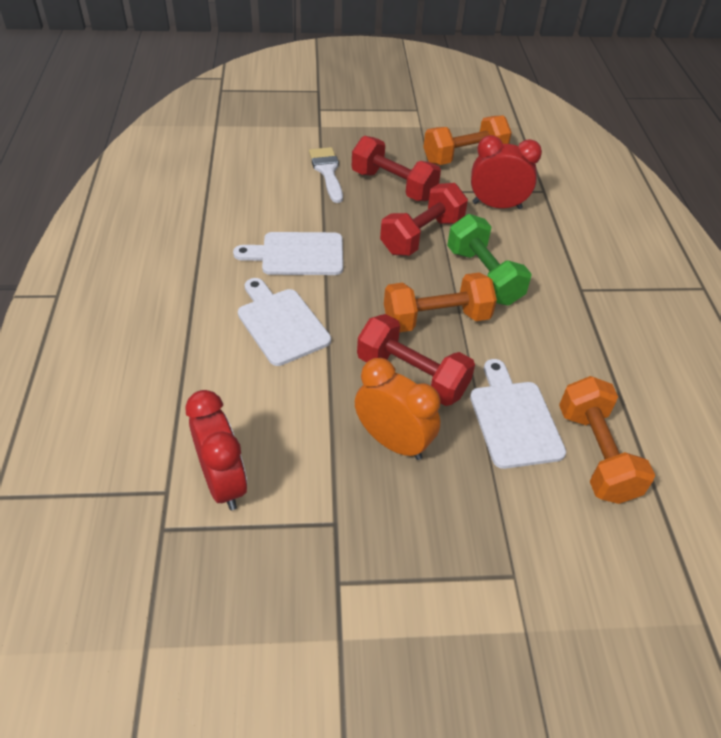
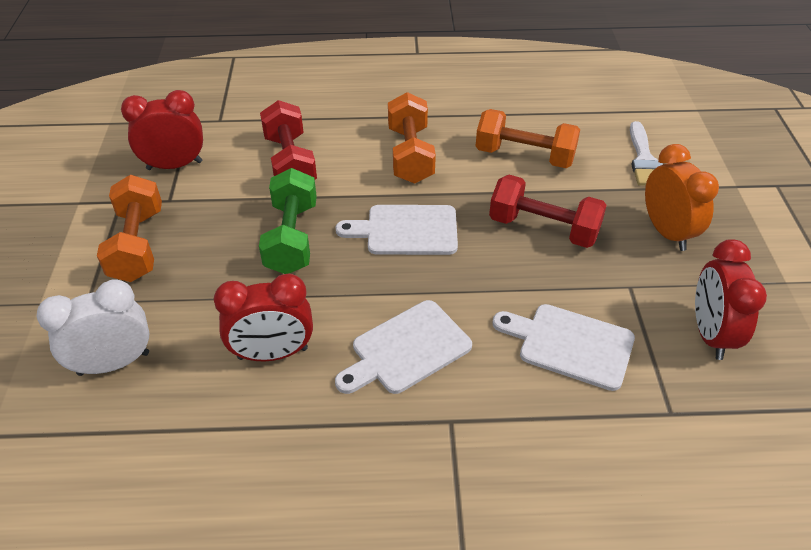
red clock: 2 -> 3
red dumbbell: 3 -> 2
white clock: 0 -> 1

